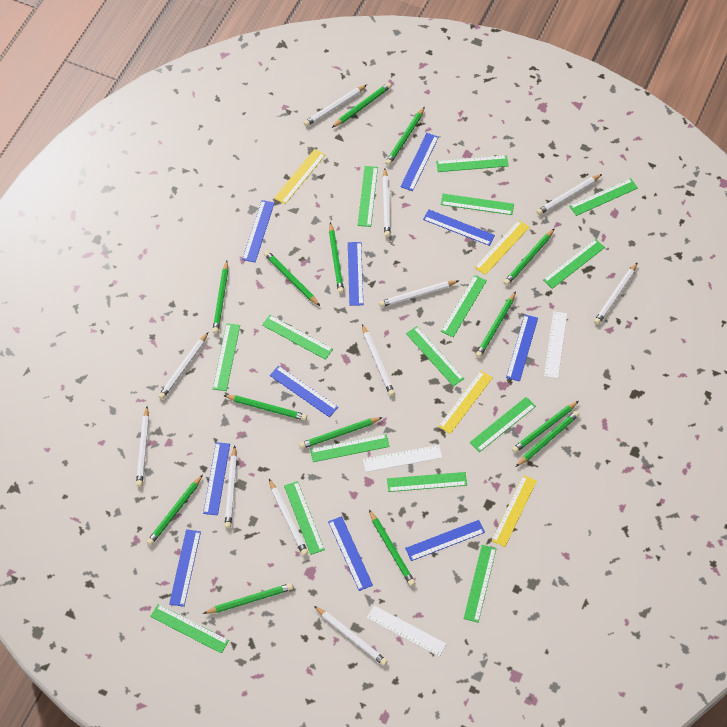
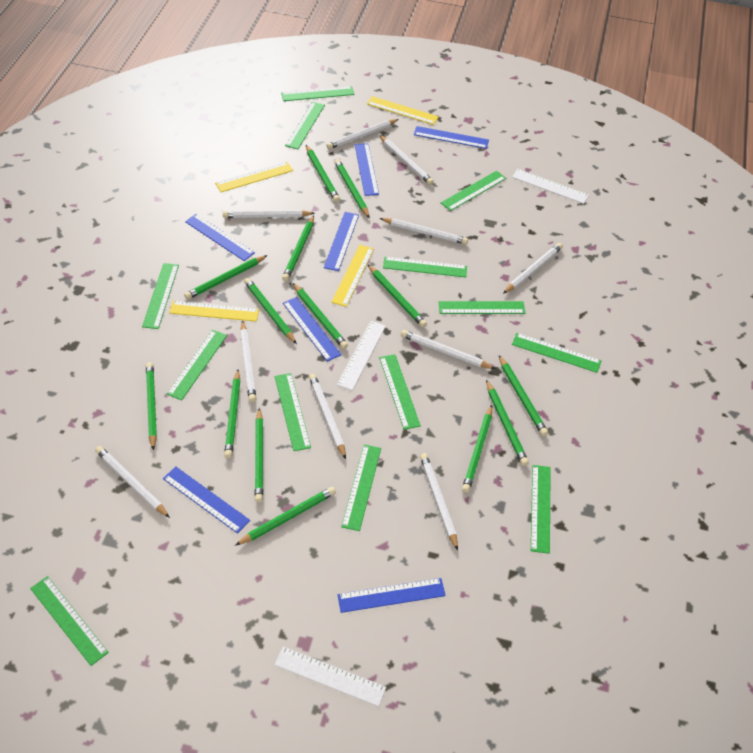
blue ruler: 10 -> 7
green ruler: 15 -> 13
white pencil: 11 -> 10

